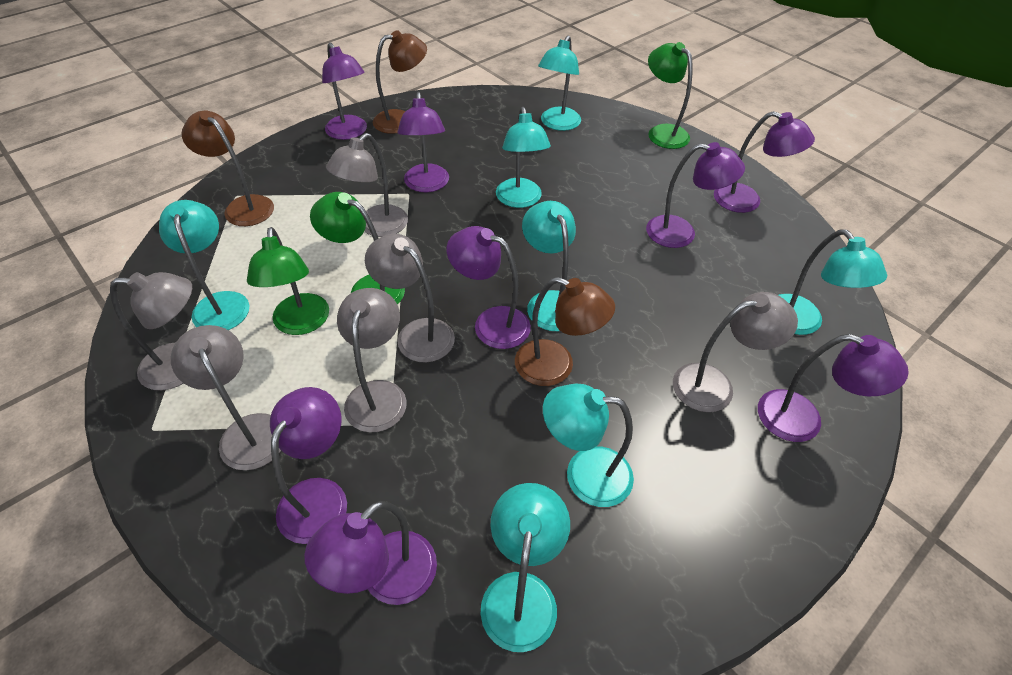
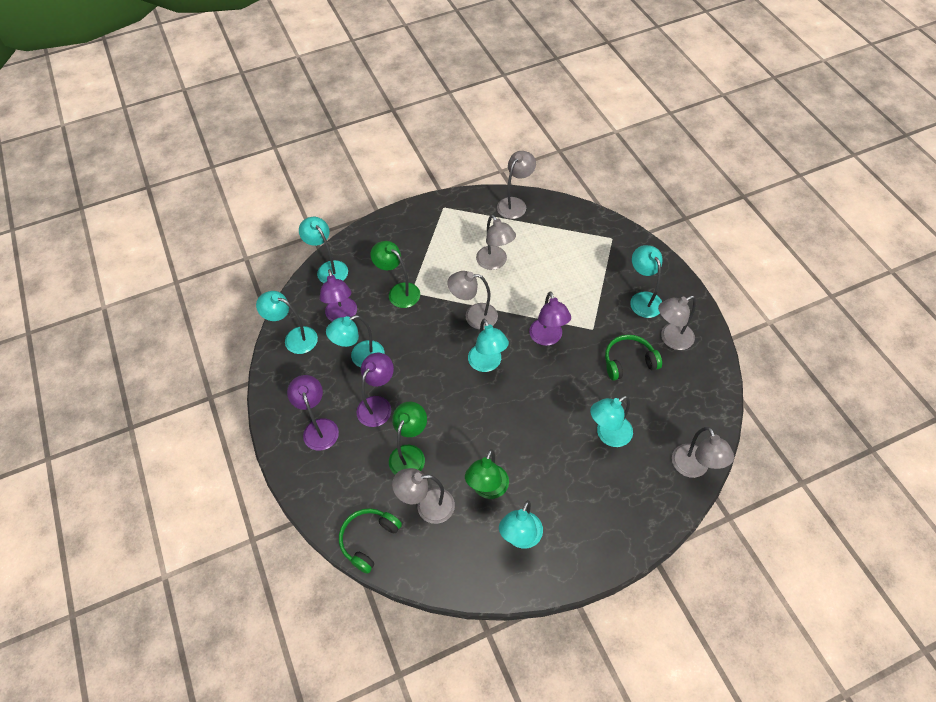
brown lamp: 3 -> 0
green headphones: 0 -> 2
purple lamp: 8 -> 4

